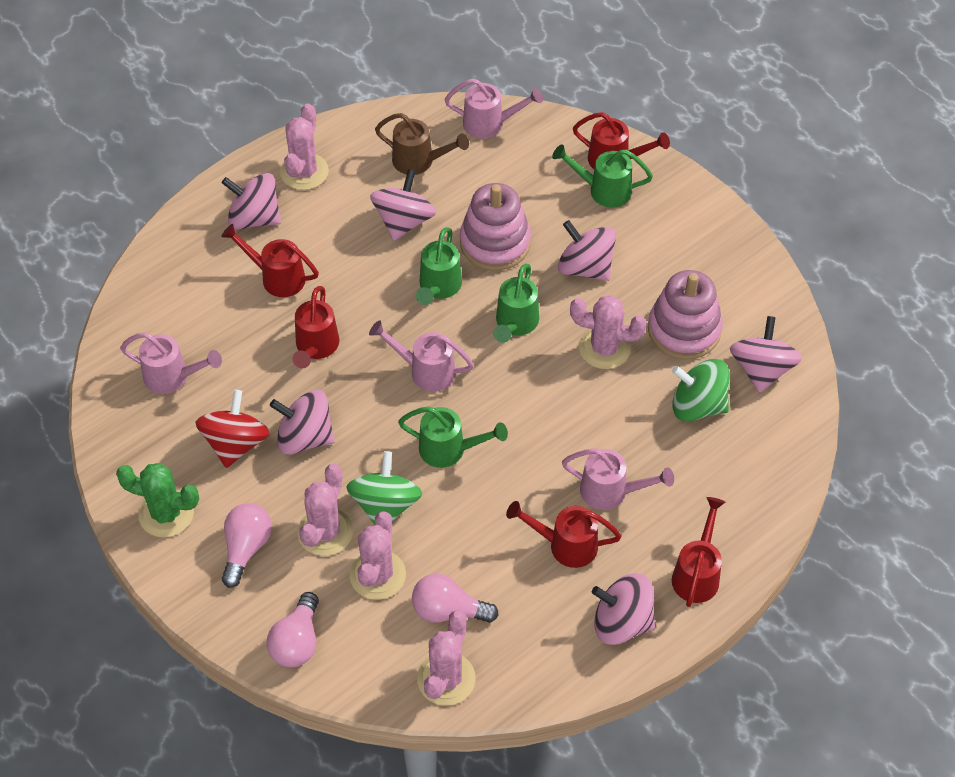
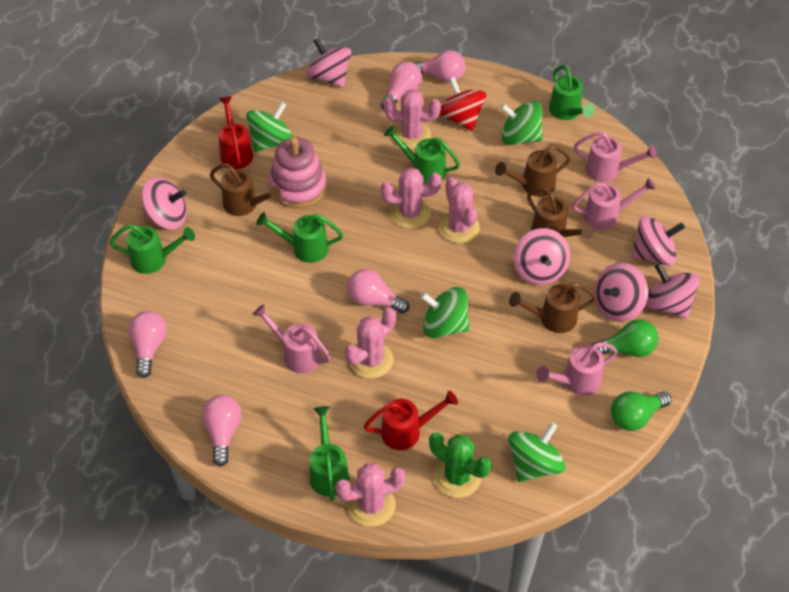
brown watering can: 1 -> 4
green light bulb: 0 -> 2
green spinning top: 2 -> 4
green watering can: 4 -> 5
pink light bulb: 3 -> 5
pink stacking toy: 2 -> 1
red watering can: 5 -> 2

